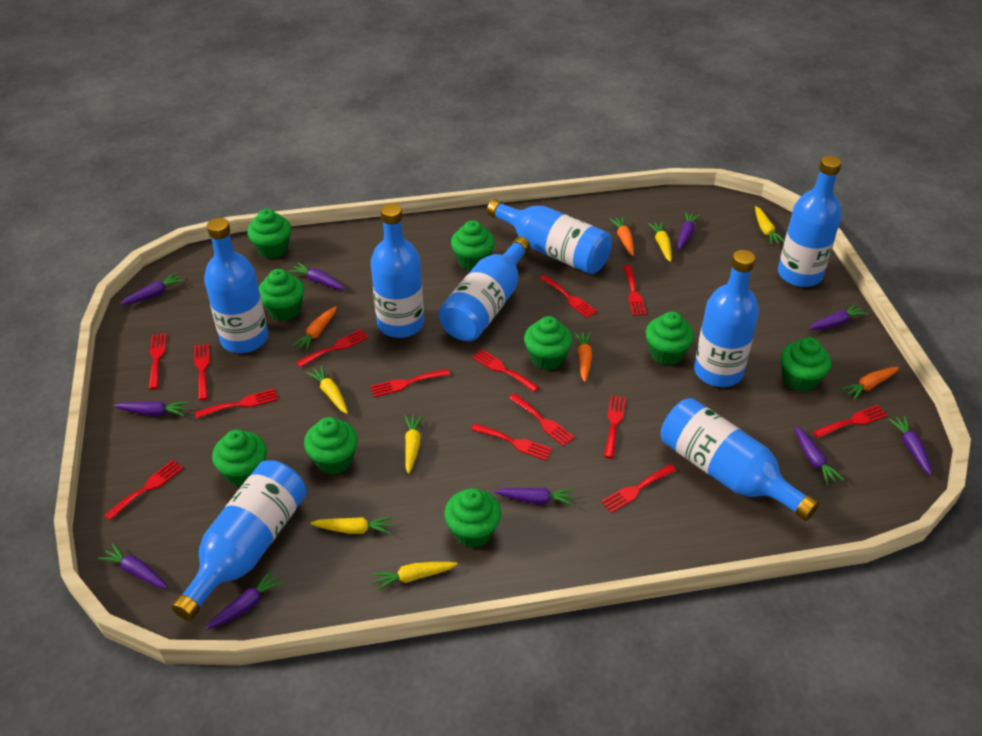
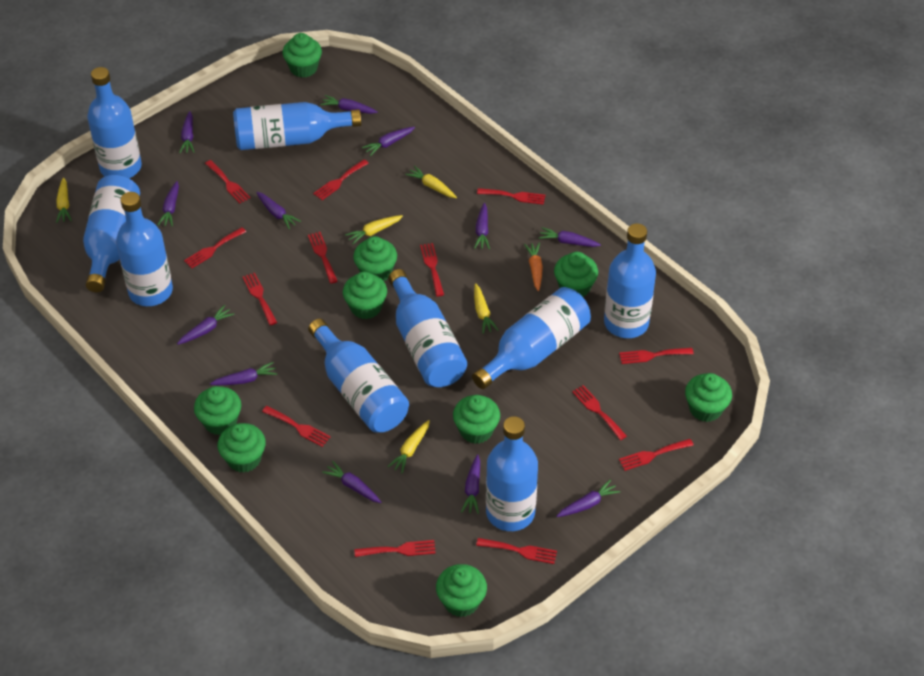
blue bottle: 8 -> 9
orange carrot: 4 -> 1
purple carrot: 10 -> 12
red fork: 14 -> 13
yellow carrot: 6 -> 5

